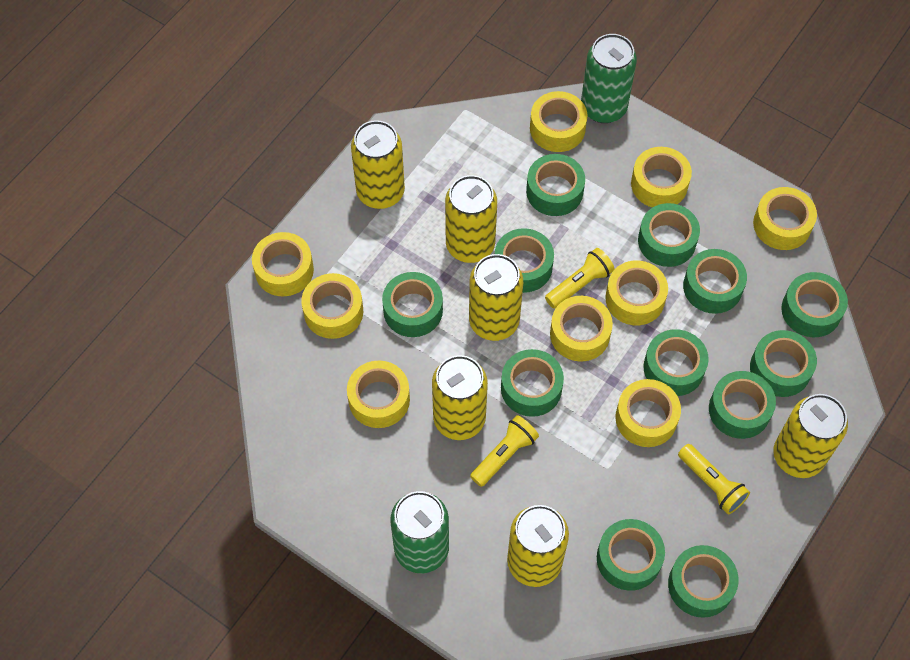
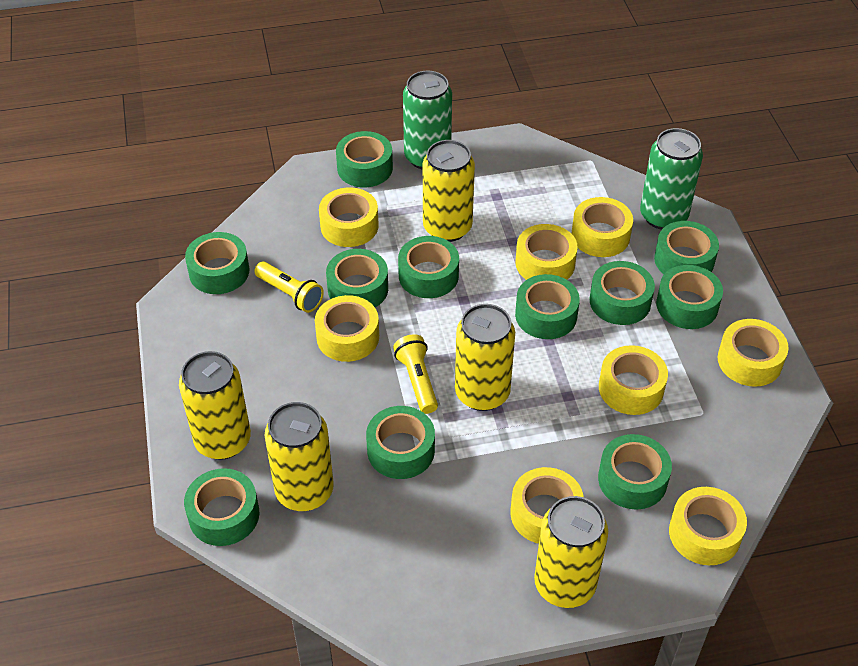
green tape: 12 -> 11
yellow can: 6 -> 5
yellow flashlight: 3 -> 2
yellow tape: 9 -> 8

